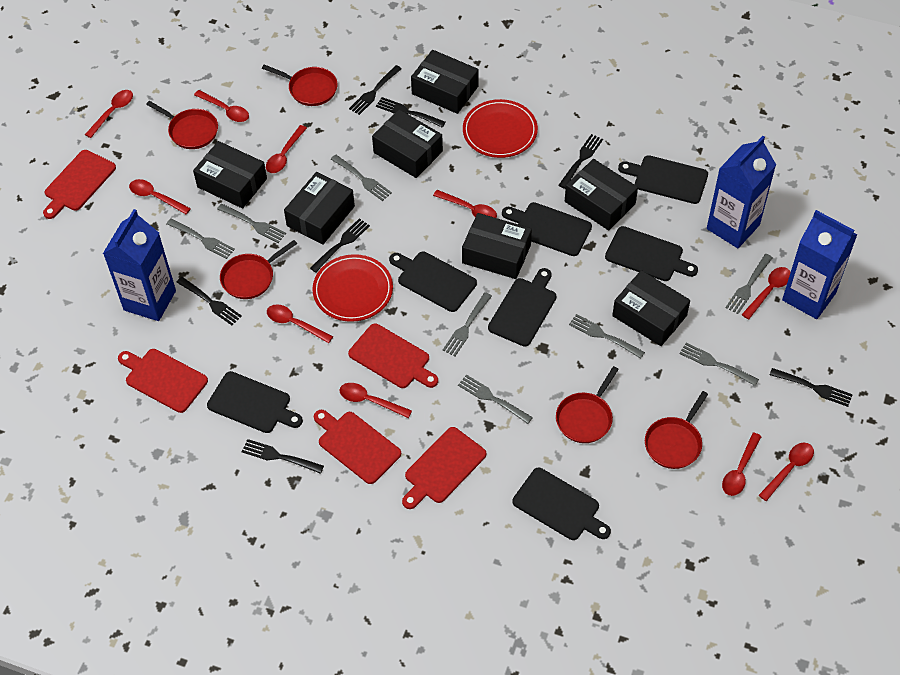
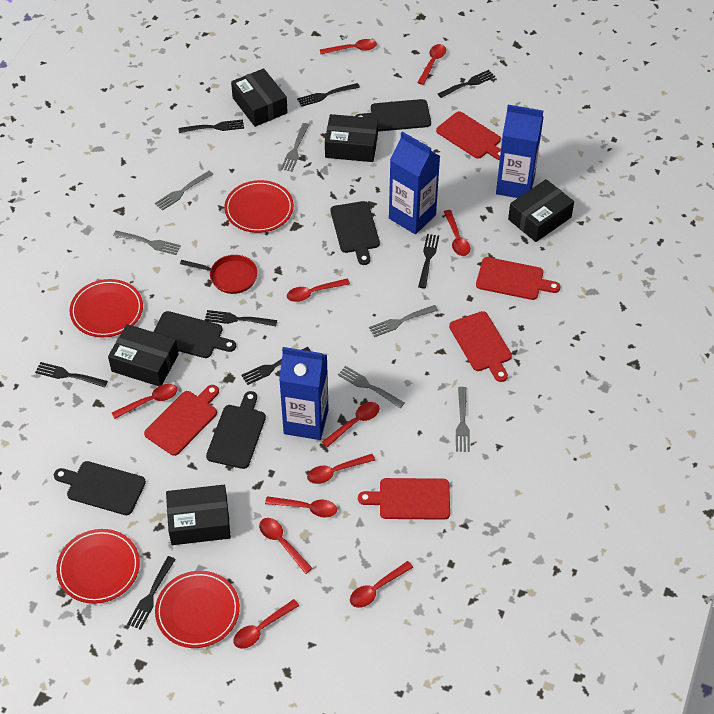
black box: 7 -> 5
black cutting board: 7 -> 5
black fork: 7 -> 8
grey fork: 8 -> 6
red pan: 5 -> 1
red plate: 2 -> 4
red spoon: 10 -> 11

